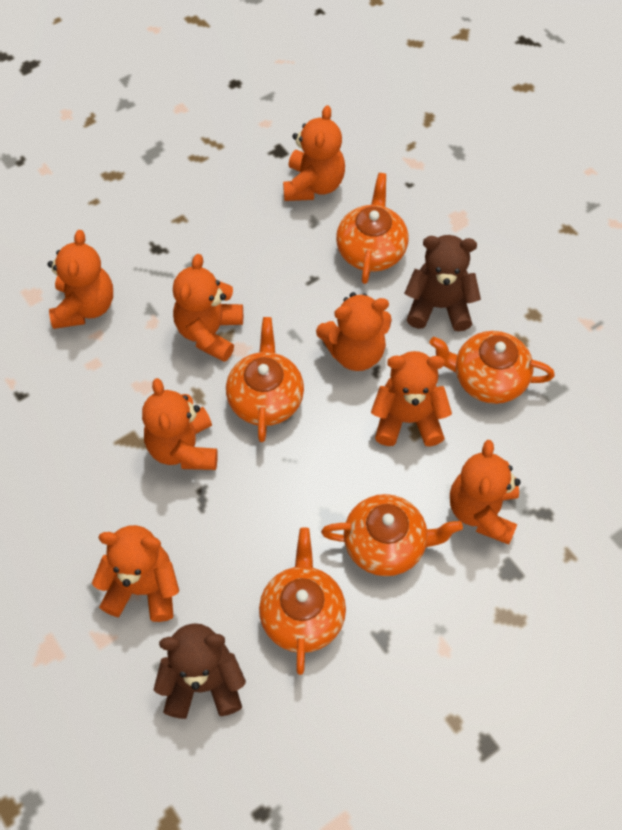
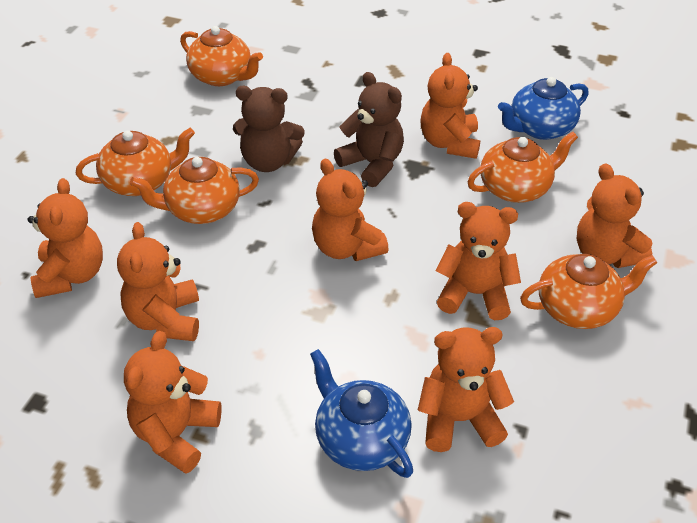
blue teapot: 0 -> 2

